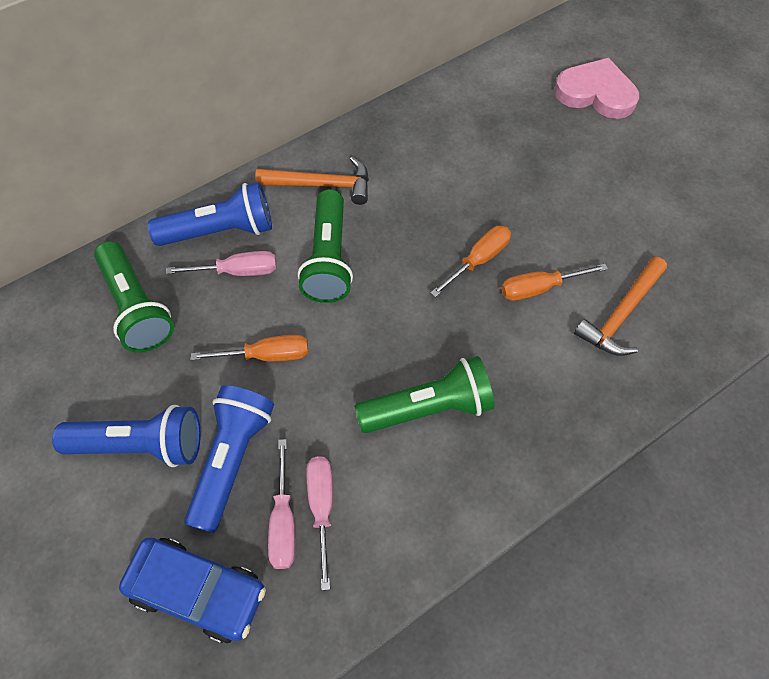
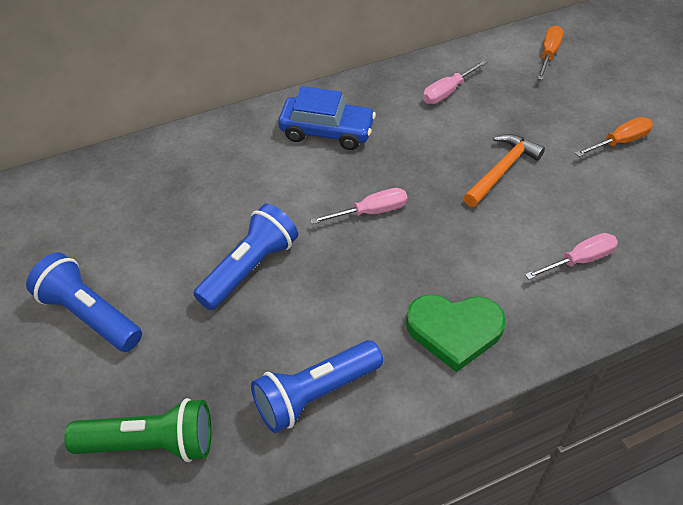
green flashlight: 3 -> 1
green heart: 0 -> 1
orange hammer: 2 -> 1
orange screwdriver: 3 -> 2
pink heart: 1 -> 0

